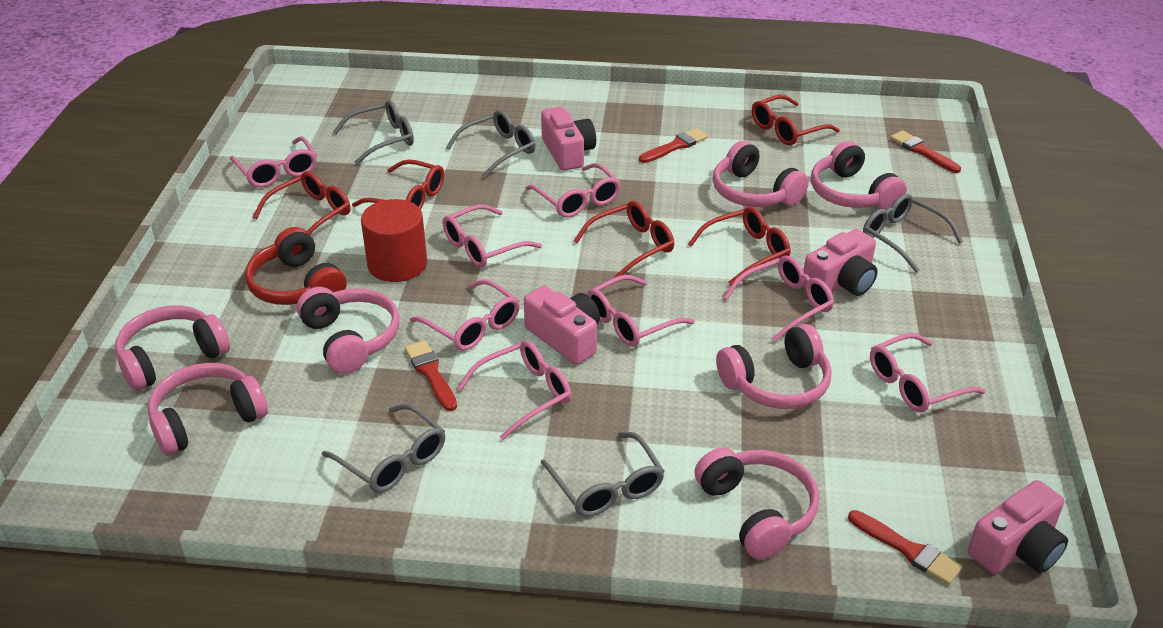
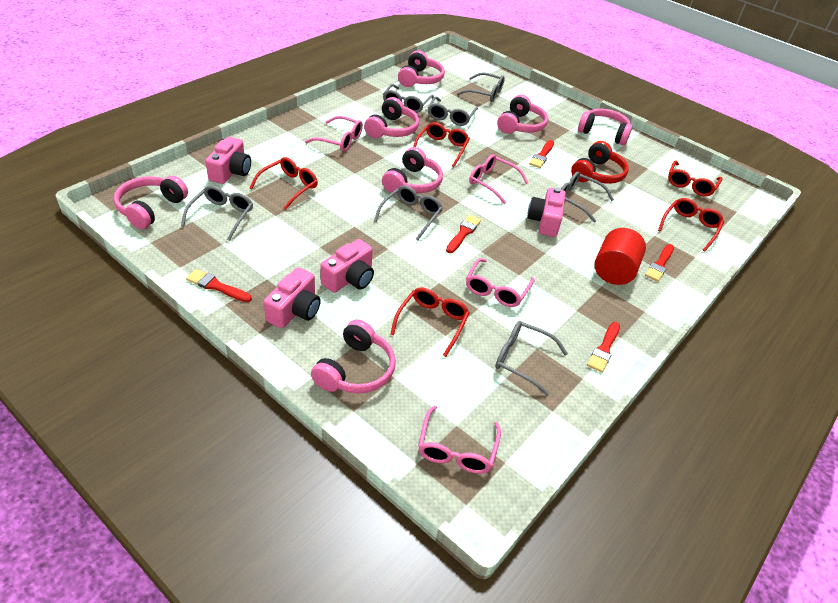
grey glasses: 5 -> 7
pink glasses: 8 -> 4
red brush: 4 -> 5

